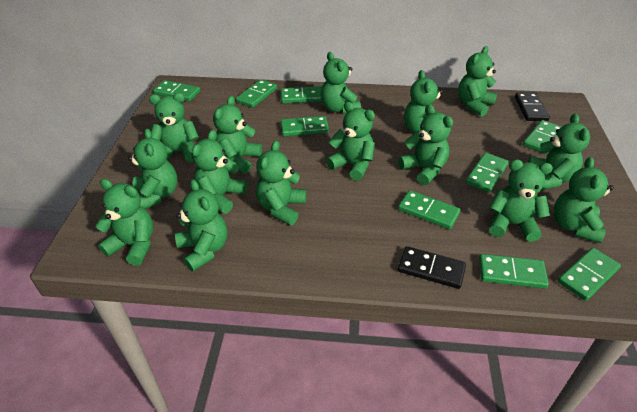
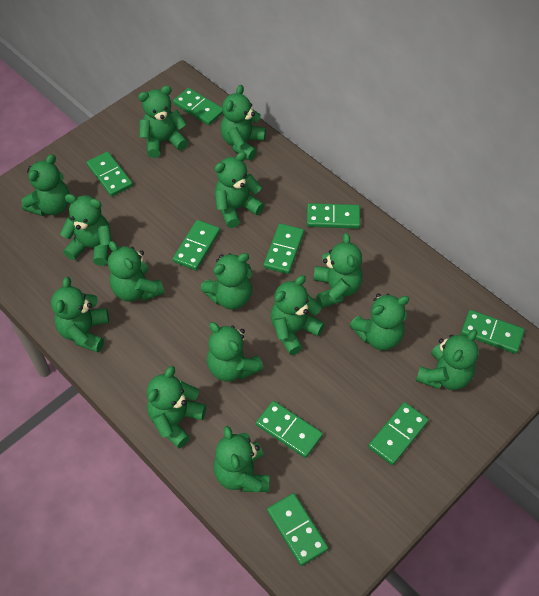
black domino: 2 -> 0

